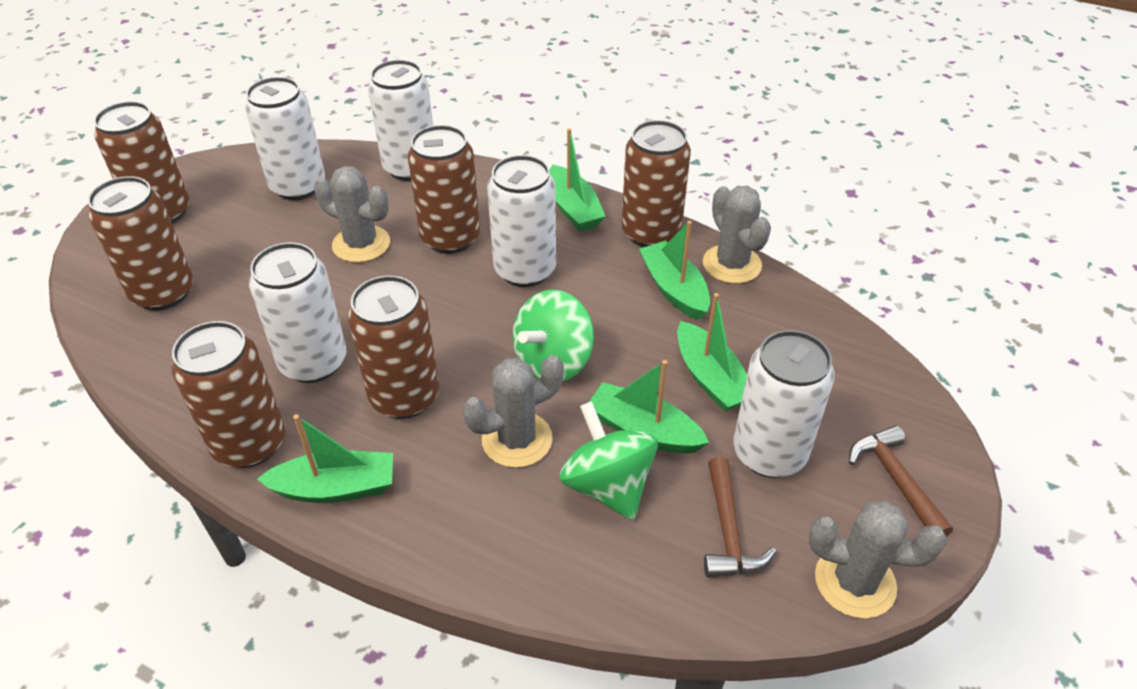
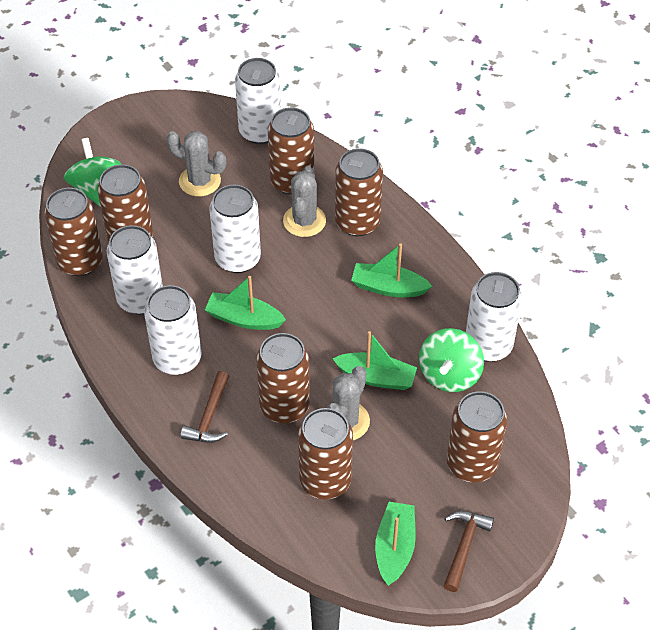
brown can: 6 -> 7
green boat: 5 -> 4
grey cactus: 4 -> 3

